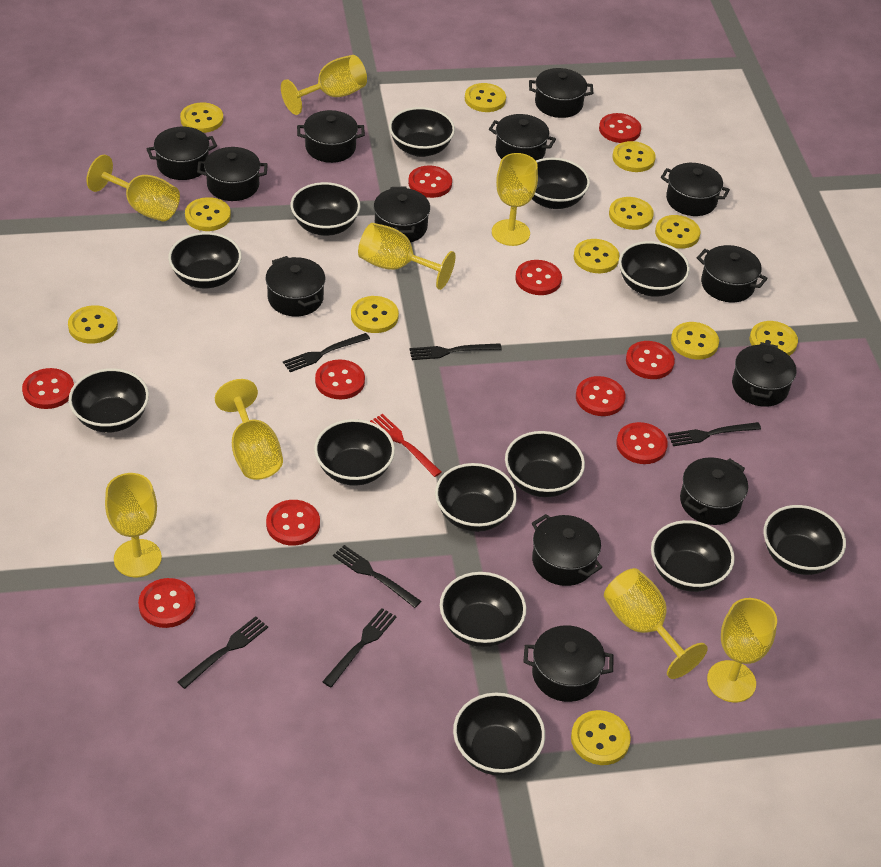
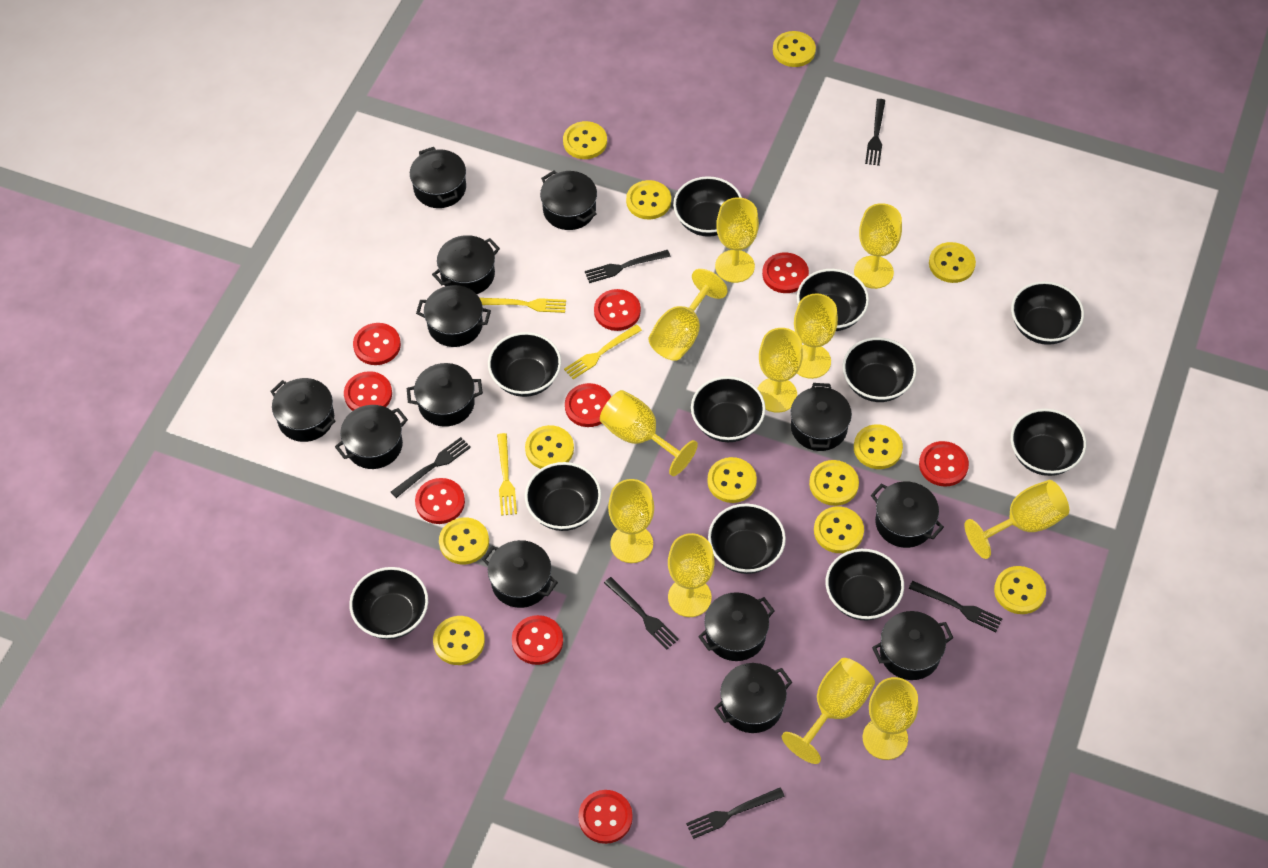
black bowl: 13 -> 11
red button: 10 -> 9
red fork: 1 -> 0
yellow fork: 0 -> 3
yellow goblet: 8 -> 11

